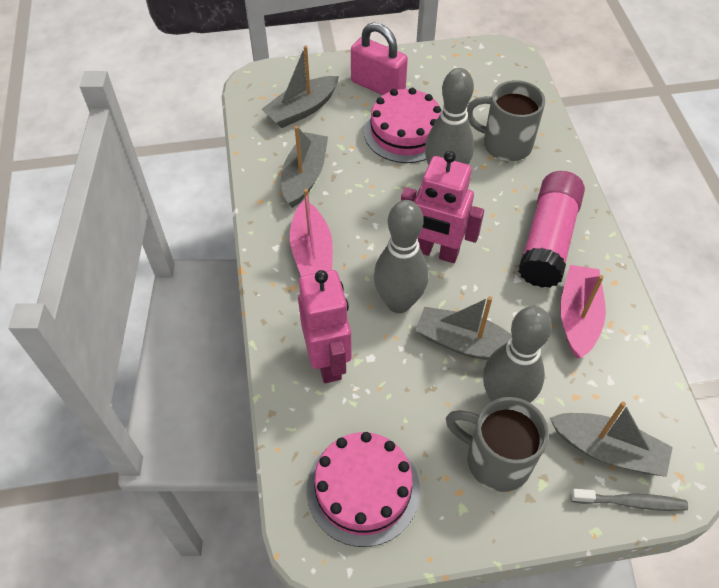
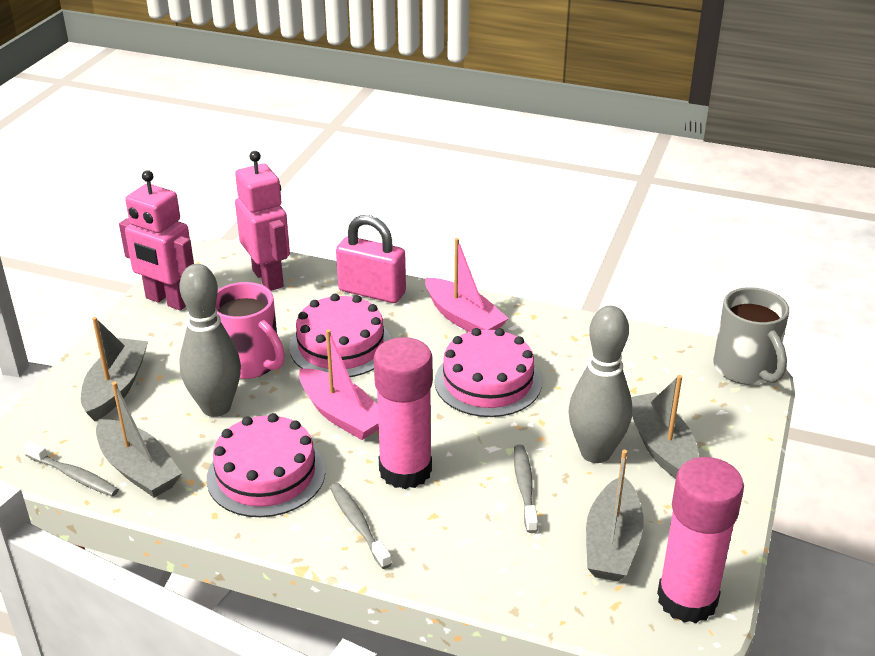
grey bowling pin: 3 -> 2
grey mug: 2 -> 1
grey toothbrush: 1 -> 3
pink cake: 2 -> 3
pink glue stick: 1 -> 2
pink mug: 0 -> 1

